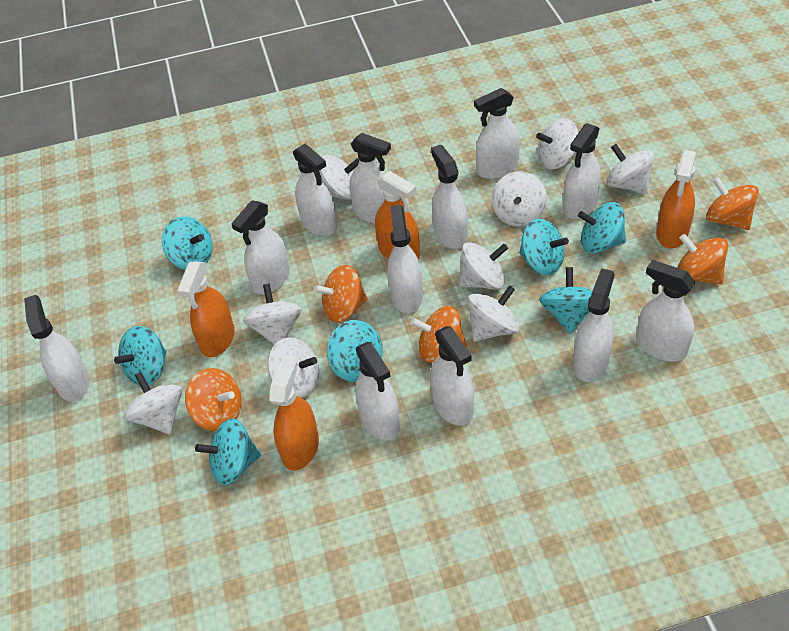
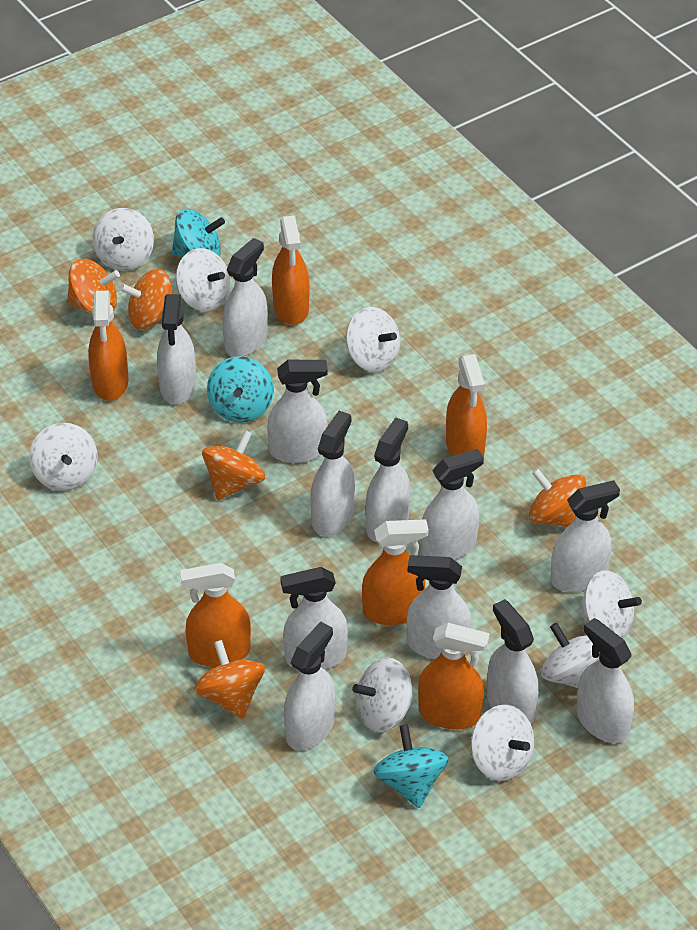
orange spray bottle: 4 -> 6
turquoise spinning top: 7 -> 3
white spinning top: 9 -> 8

